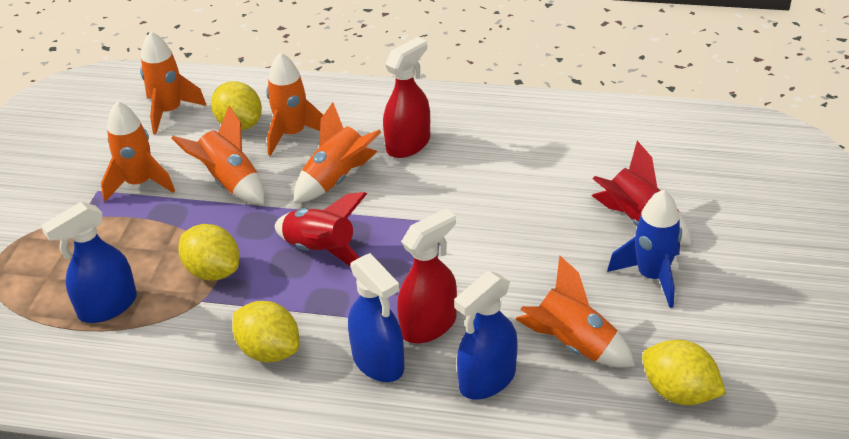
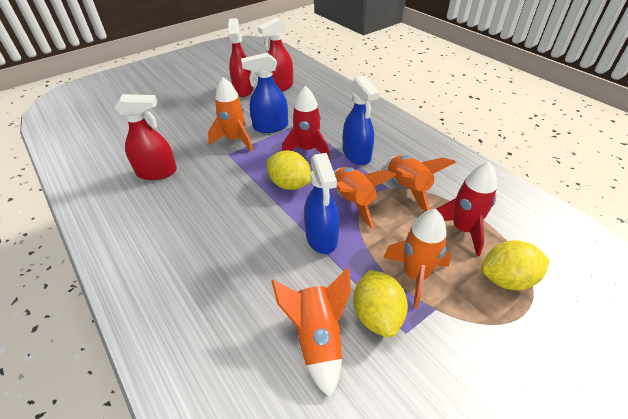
blue rocket: 1 -> 0
orange rocket: 6 -> 5
red spray bottle: 2 -> 3
yellow lemon: 4 -> 3

